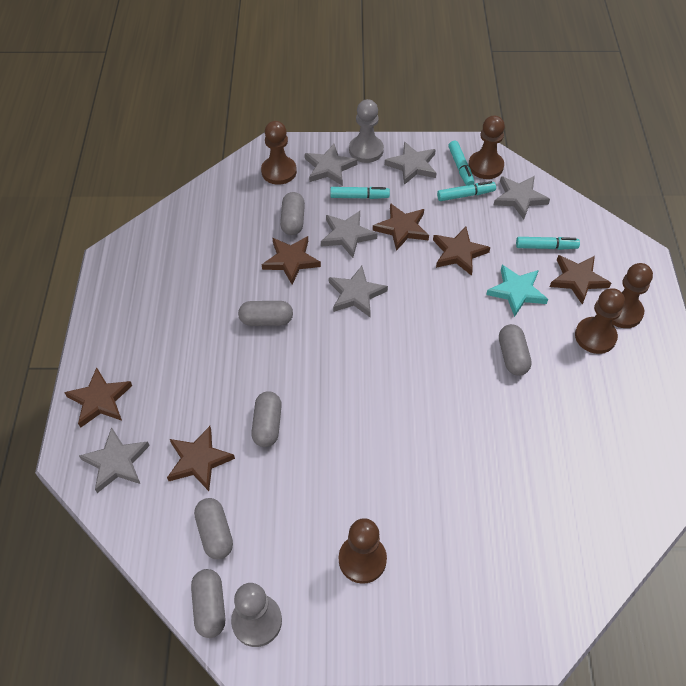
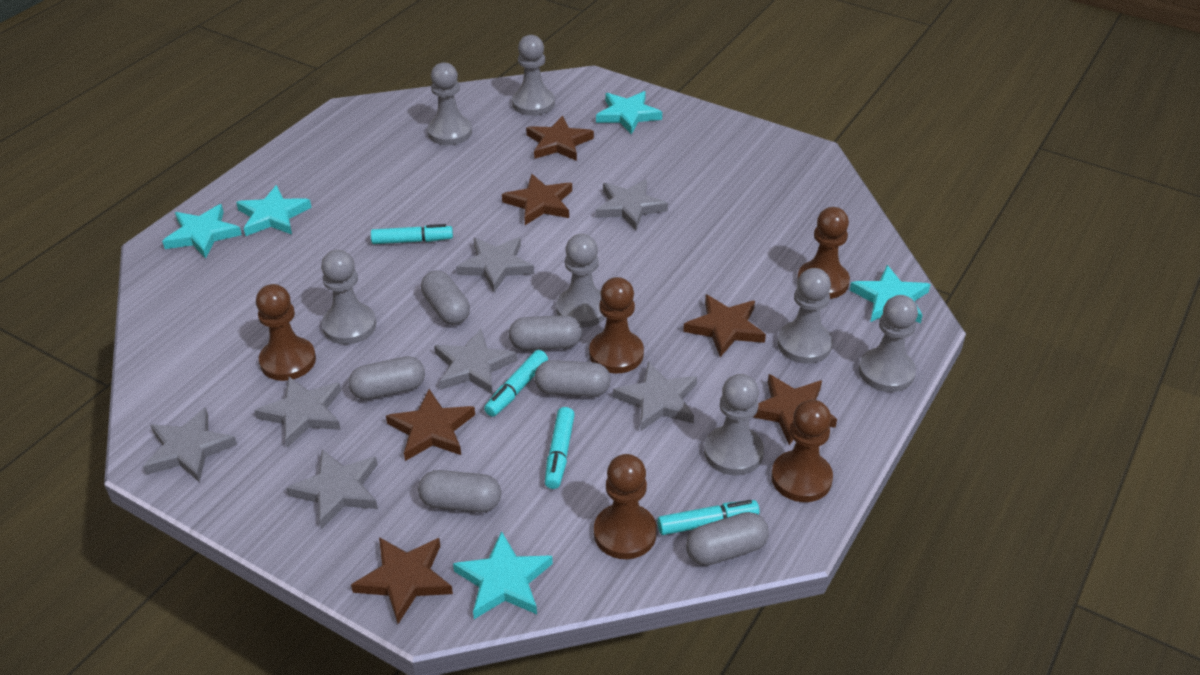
grey pawn: 2 -> 7
grey star: 6 -> 7
turquoise star: 1 -> 5

